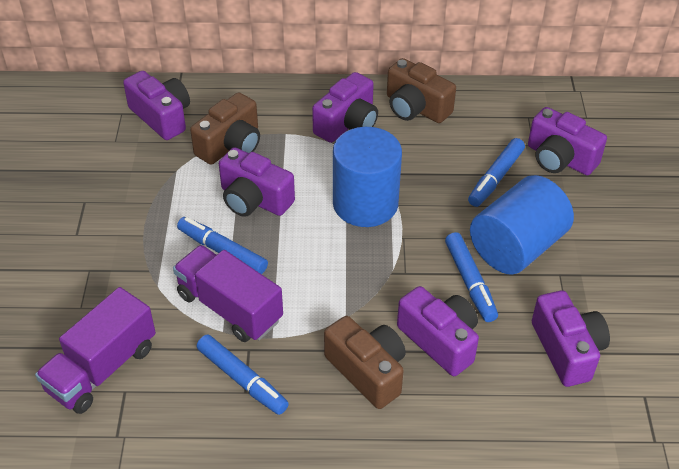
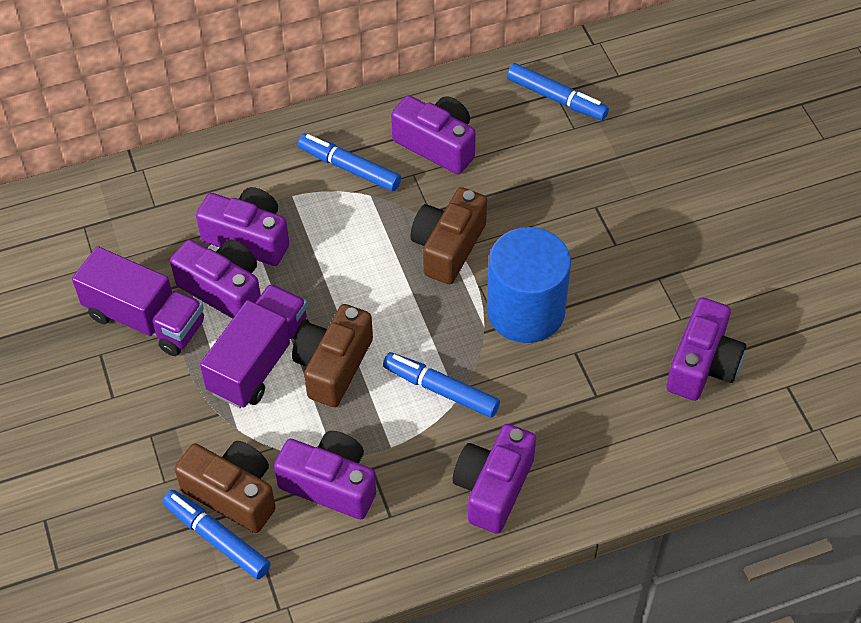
blue cylinder: 2 -> 1

